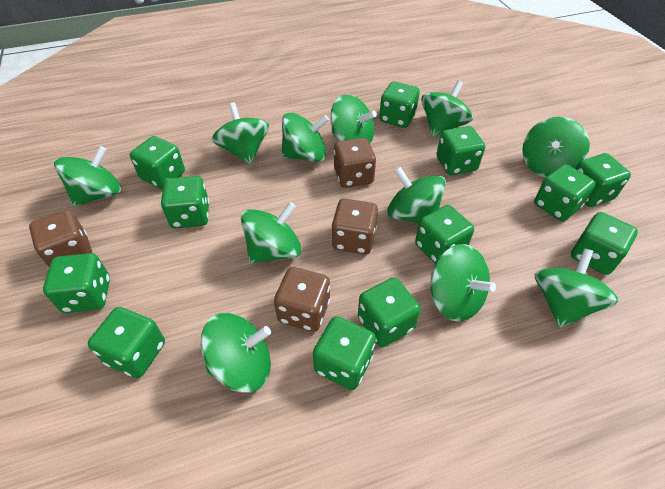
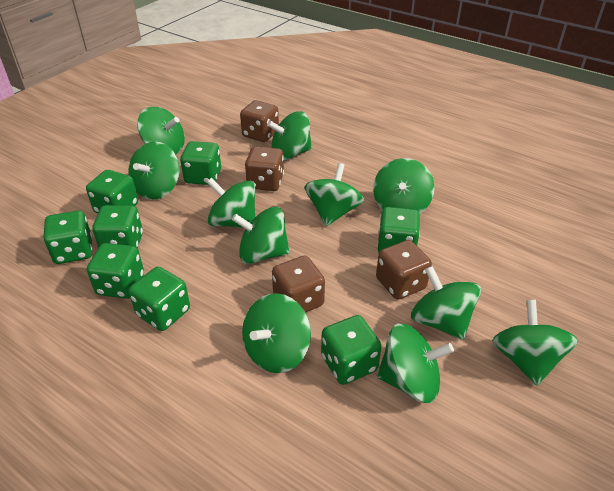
green dice: 12 -> 8

